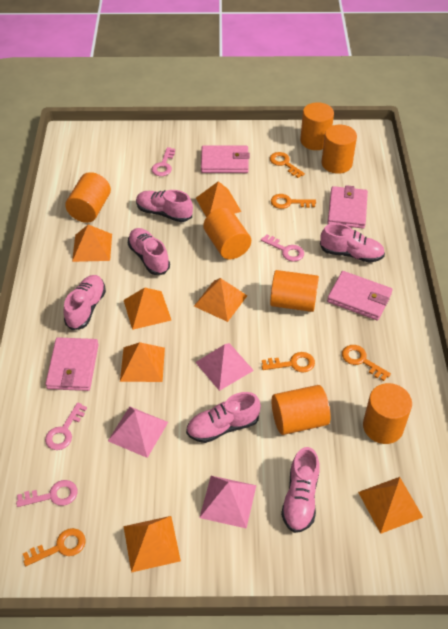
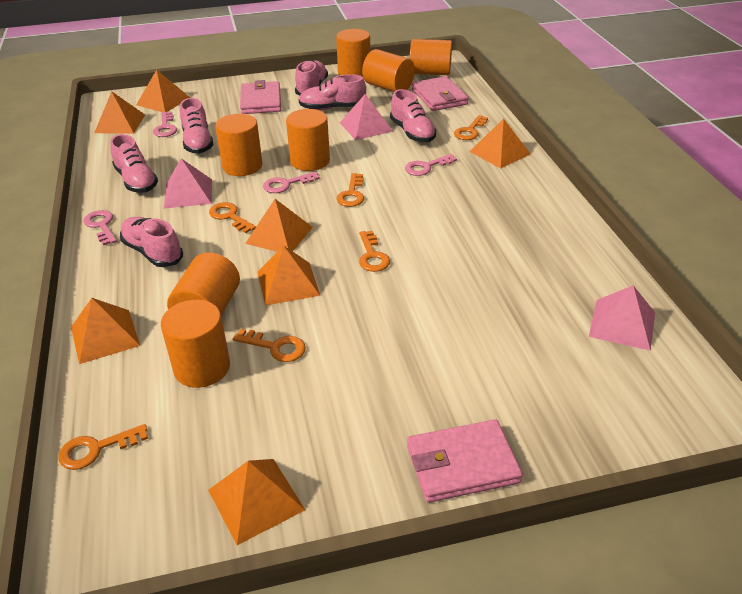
orange key: 5 -> 6
pink wallet: 4 -> 3

